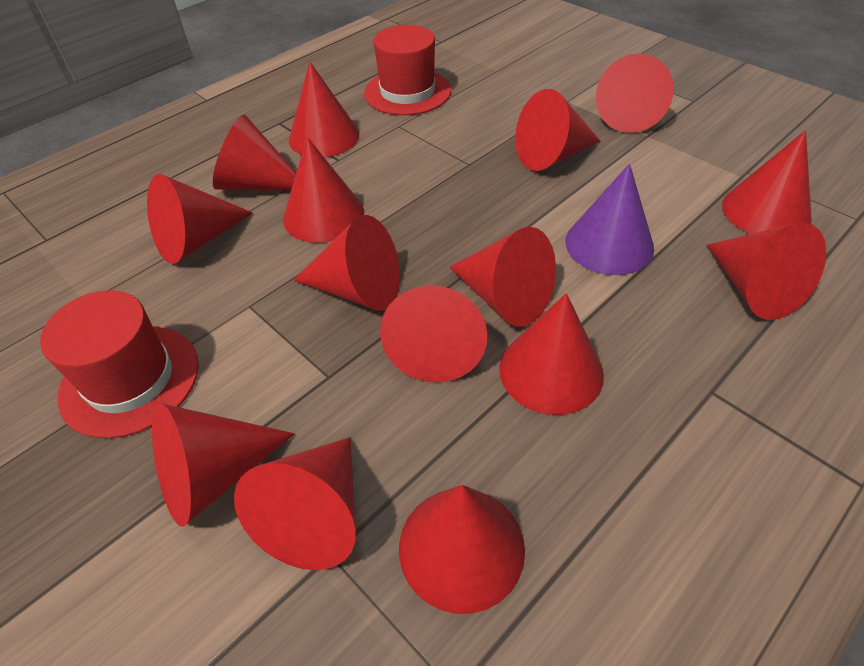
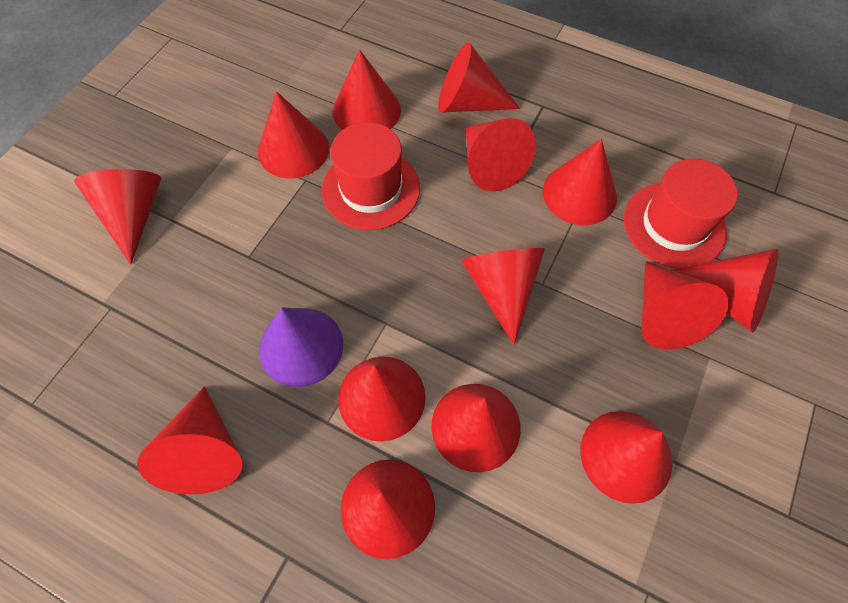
red cone: 15 -> 14

